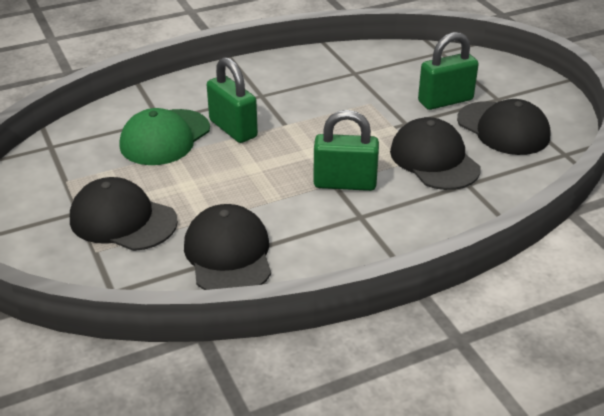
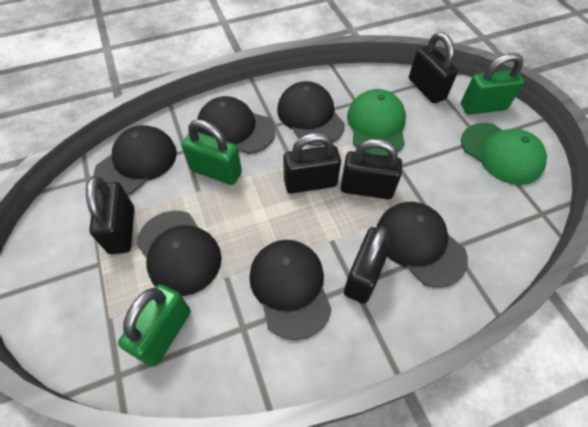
black cap: 4 -> 6
black padlock: 0 -> 5
green cap: 1 -> 2

